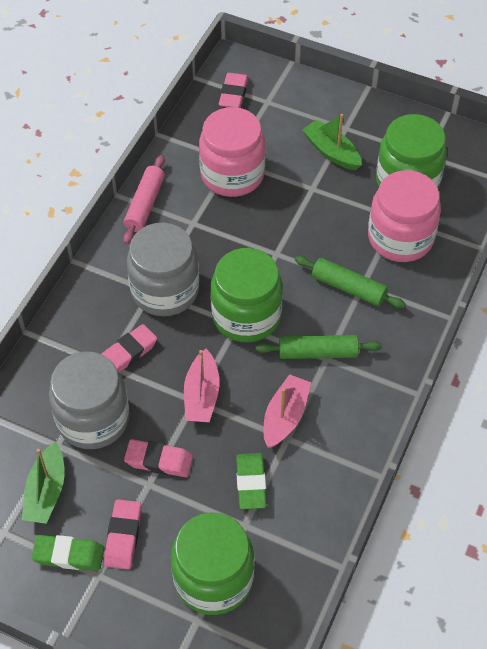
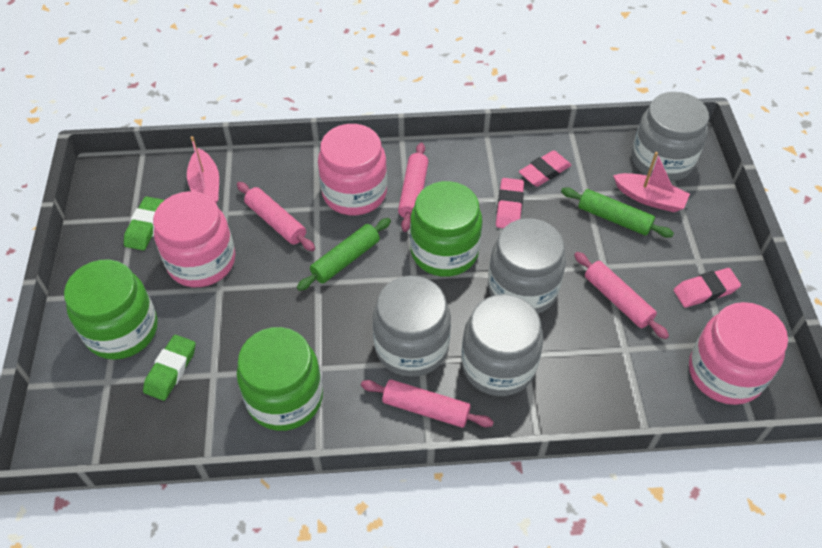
green boat: 2 -> 0
grey jar: 2 -> 4
pink eraser: 4 -> 3
pink jar: 2 -> 3
pink rolling pin: 1 -> 4

